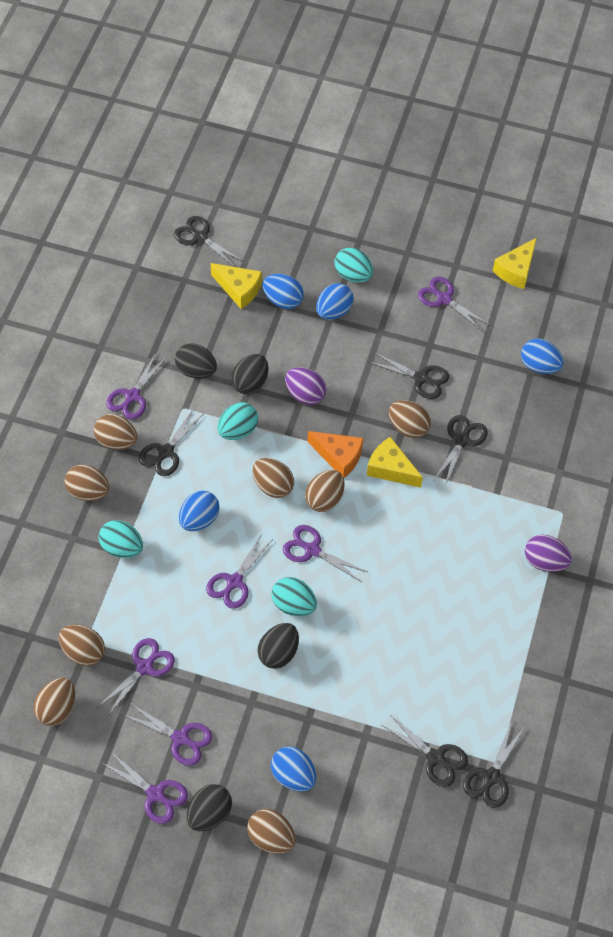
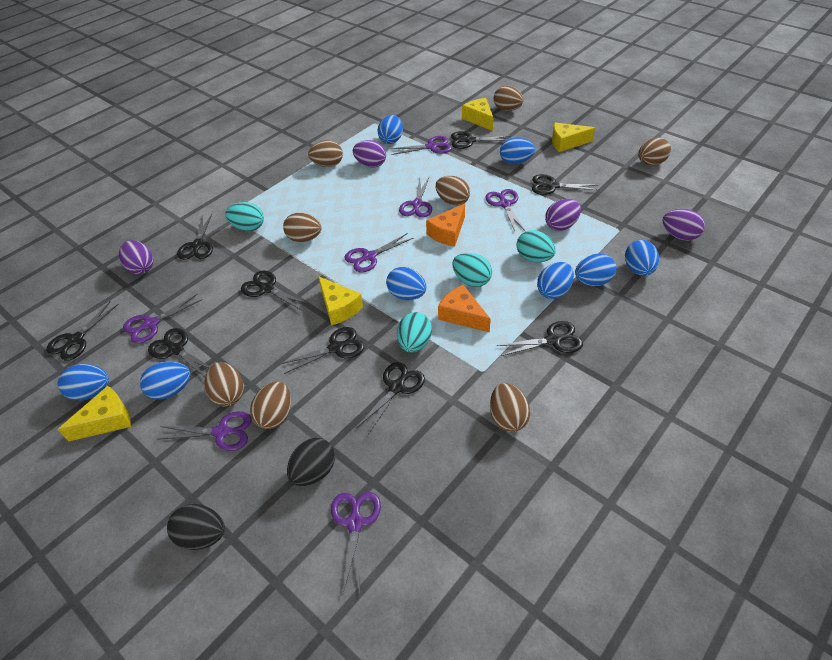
black egg: 4 -> 2
black scissors: 6 -> 9
blue egg: 5 -> 8
orange cheese: 1 -> 2
purple egg: 2 -> 4
yellow cheese: 3 -> 4

